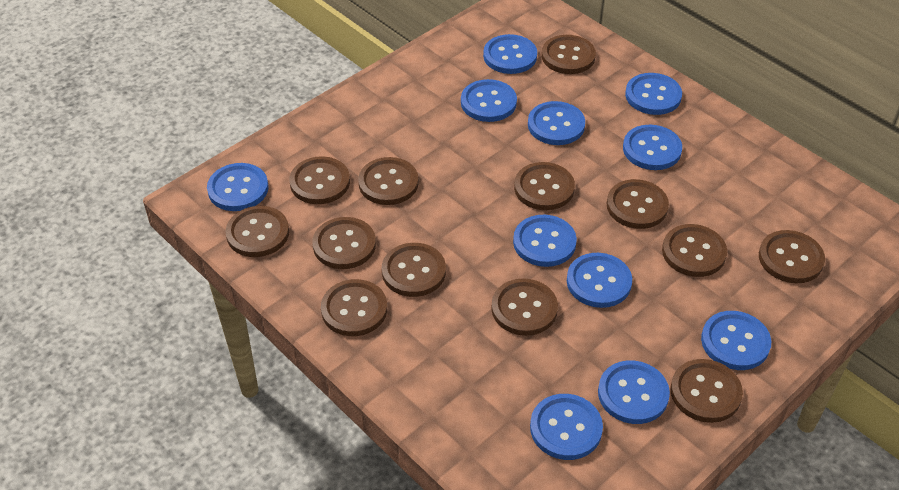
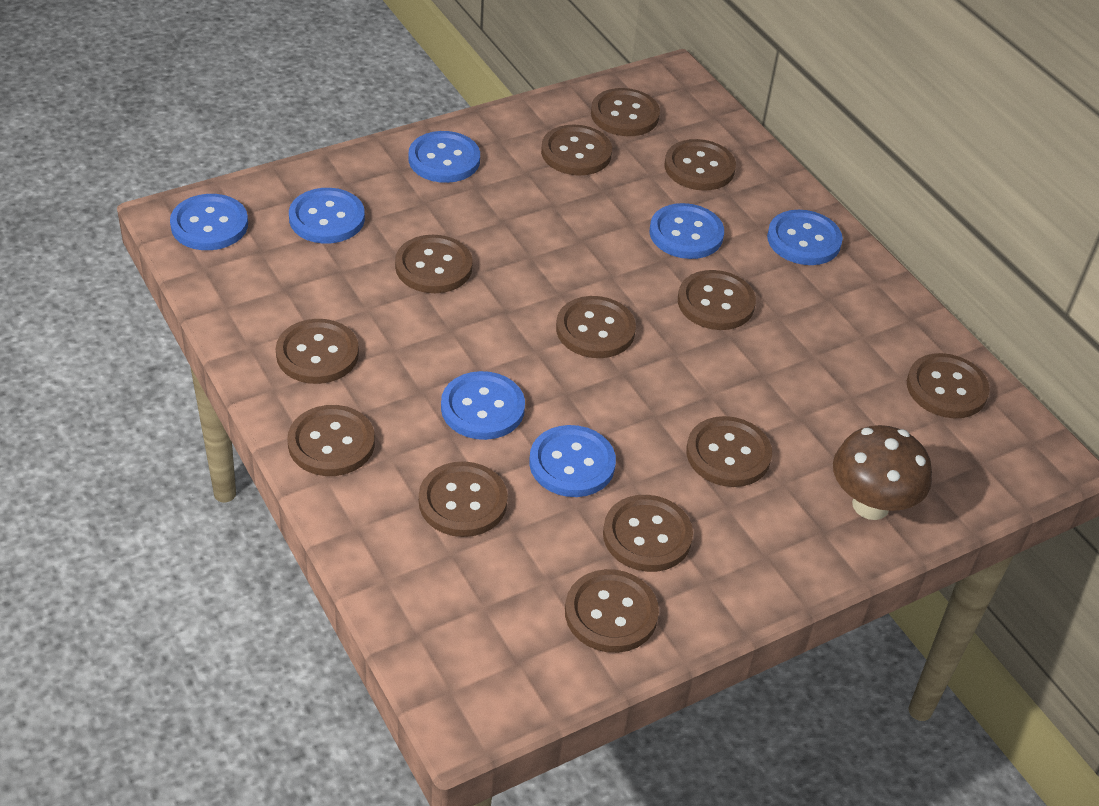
blue button: 11 -> 7
brown mushroom: 0 -> 1

